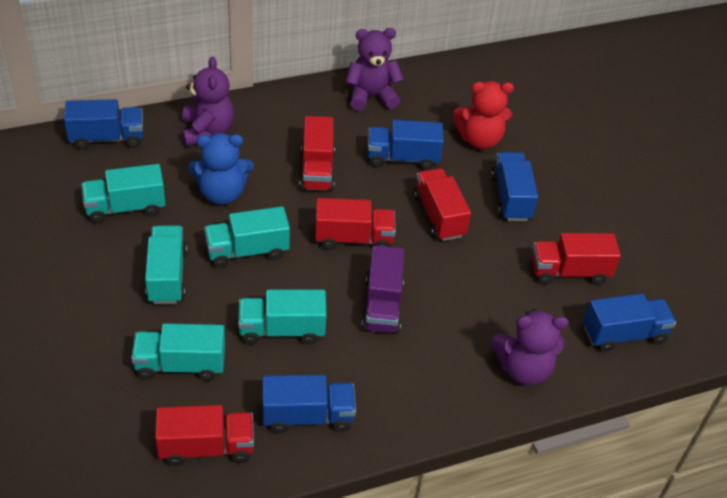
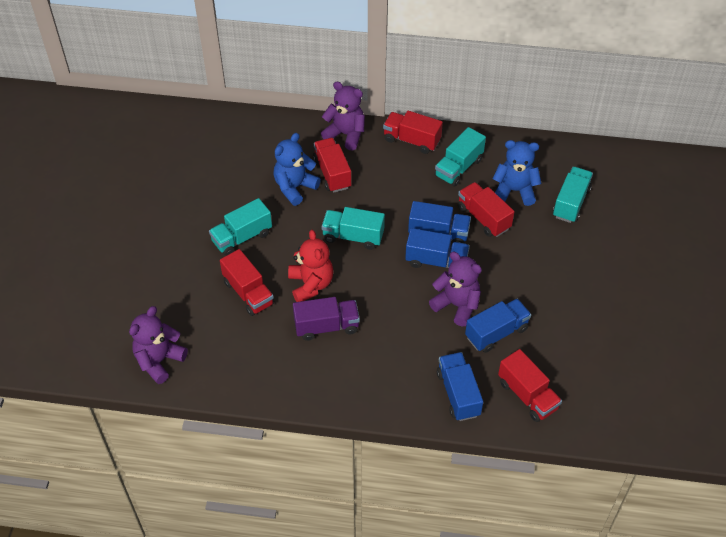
blue teddy bear: 1 -> 2
blue truck: 5 -> 4
turquoise truck: 5 -> 4

